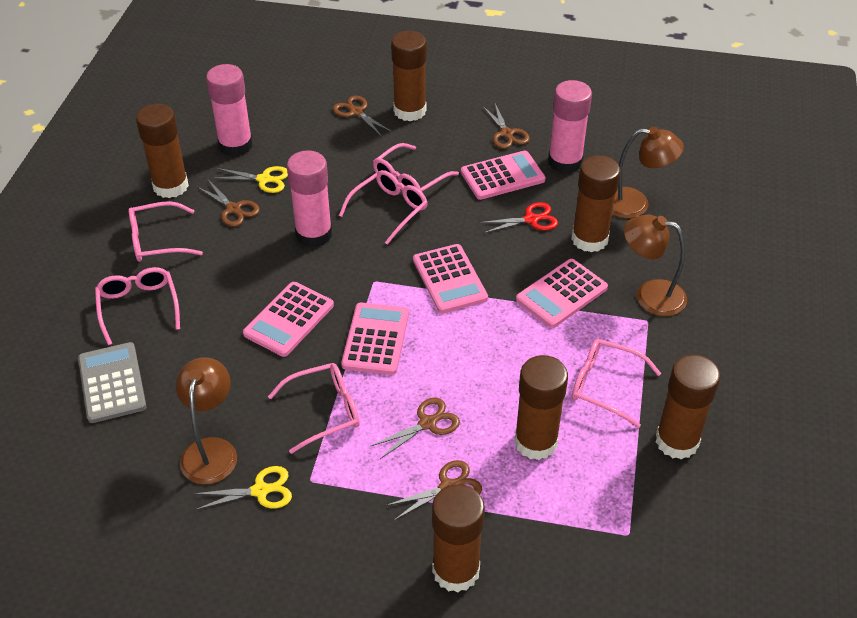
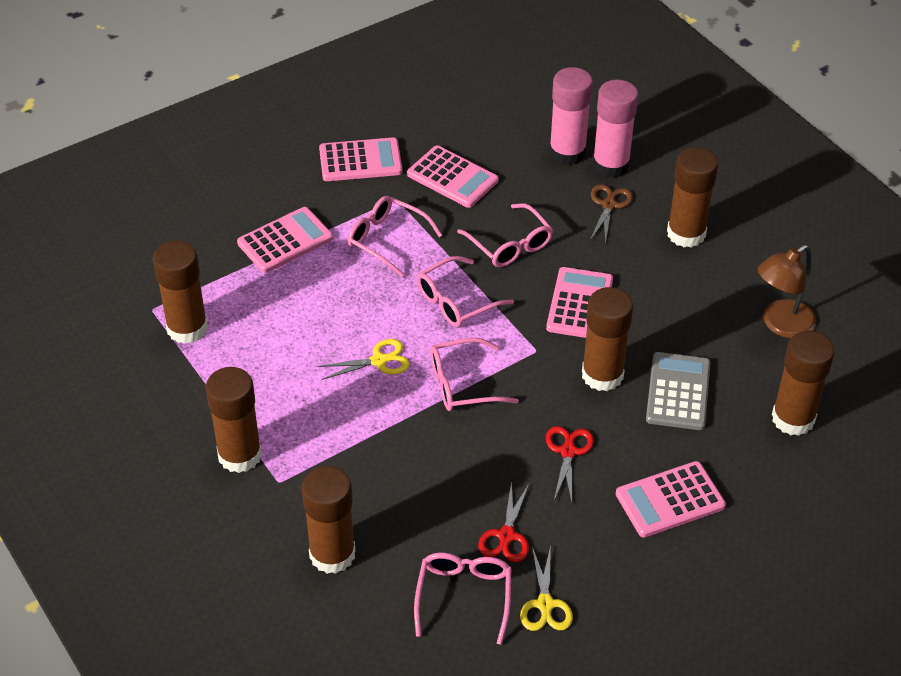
brown lamp: 3 -> 1
brown scissors: 5 -> 1
pink glasses: 6 -> 5
pink glue stick: 3 -> 2
red scissors: 1 -> 2

